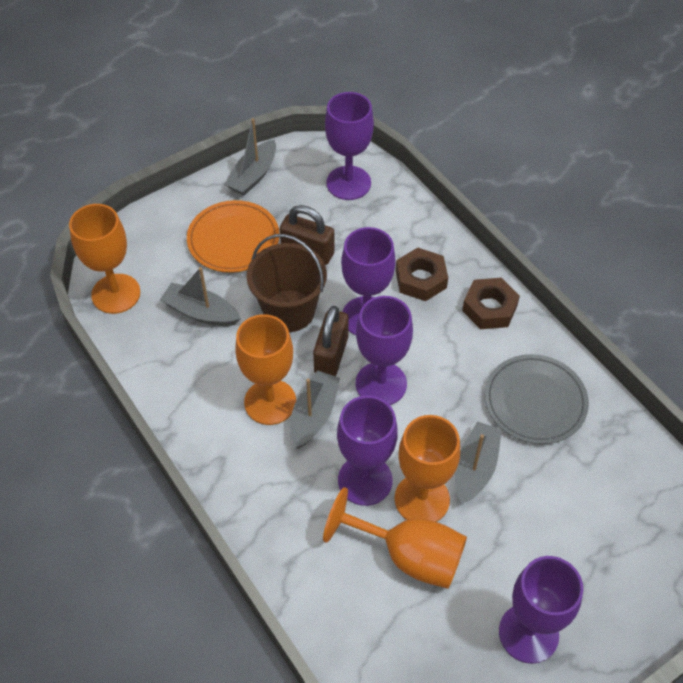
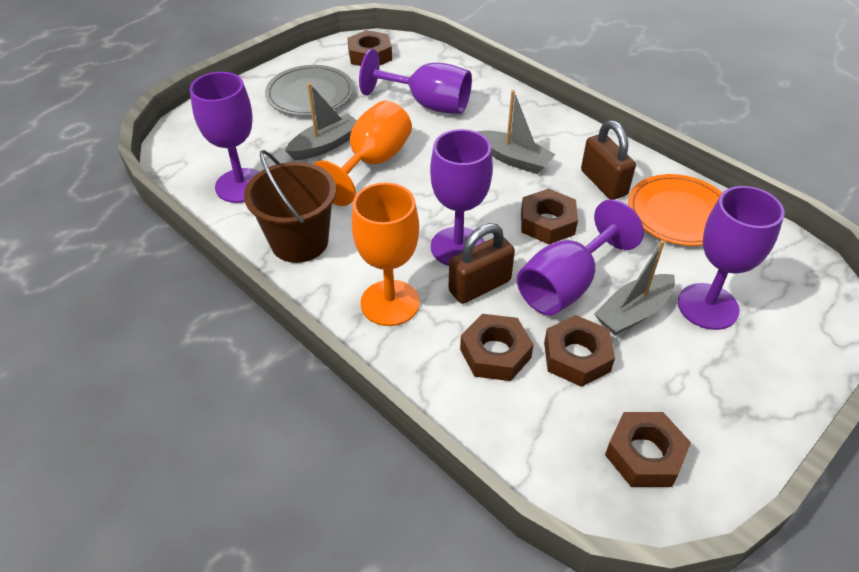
brown nut: 2 -> 5
grey boat: 4 -> 3
orange goblet: 4 -> 2

